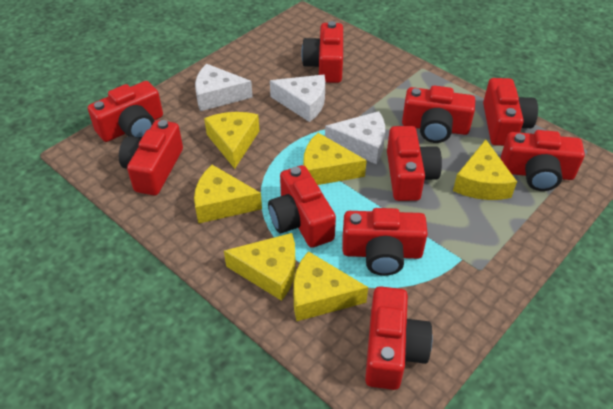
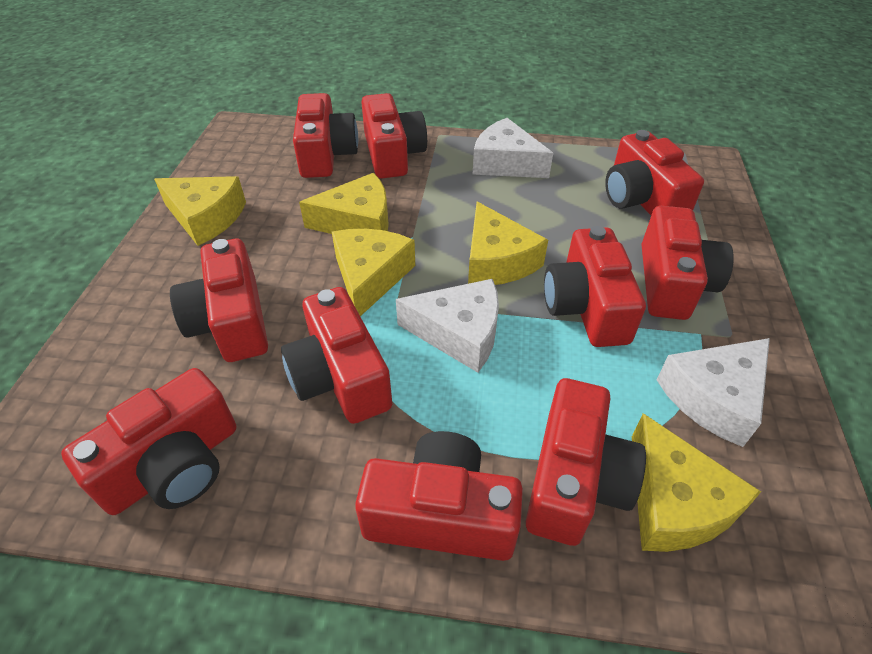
yellow cheese: 6 -> 5

